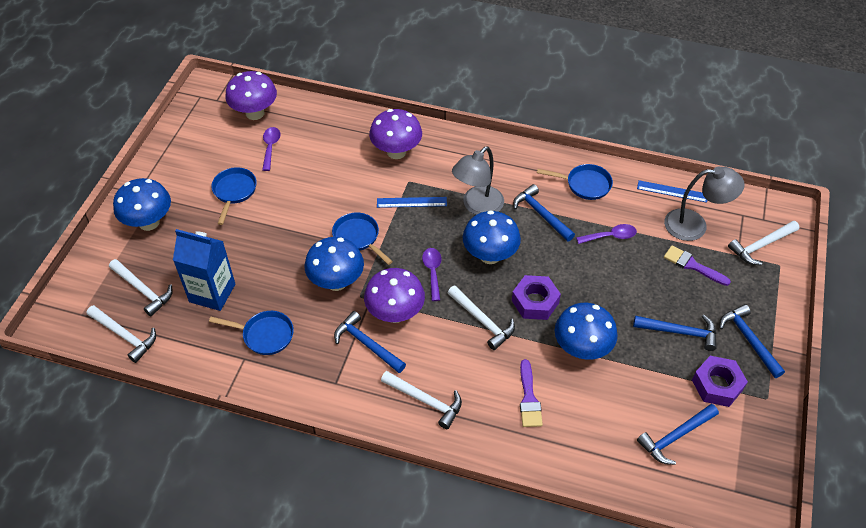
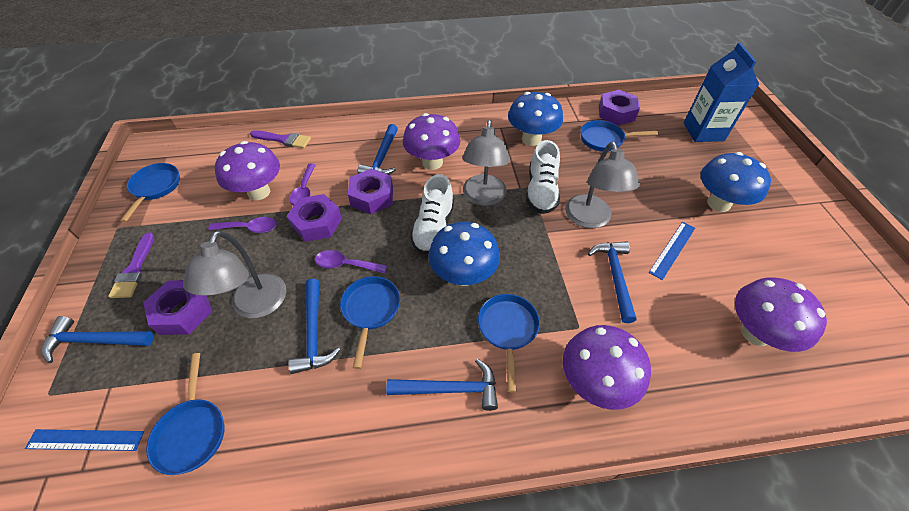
blue mushroom: 4 -> 3
blue pan: 4 -> 5
grey lamp: 2 -> 3
purple mushroom: 3 -> 4
purple nut: 2 -> 4
white hammer: 5 -> 0
white shoe: 0 -> 2

